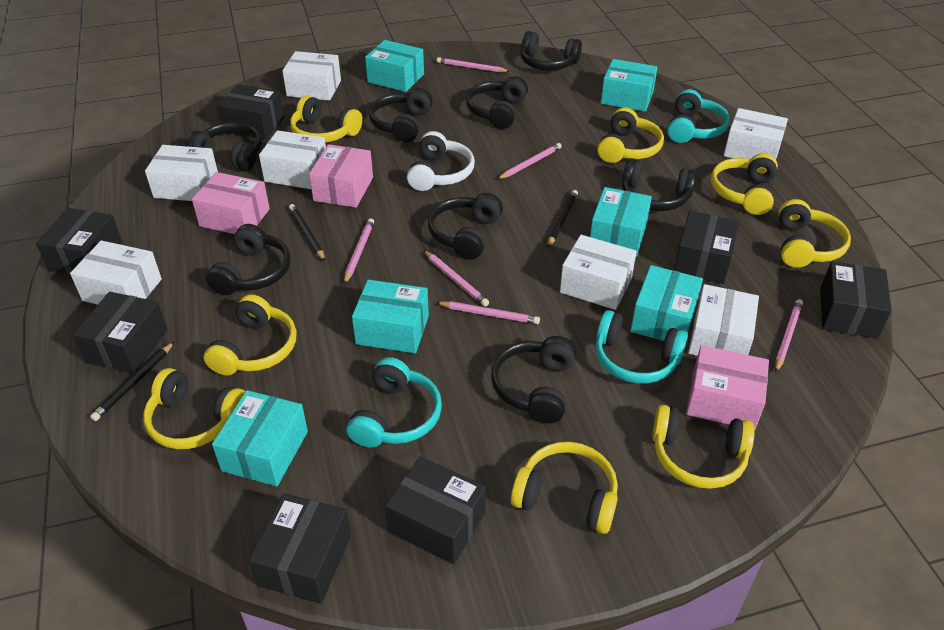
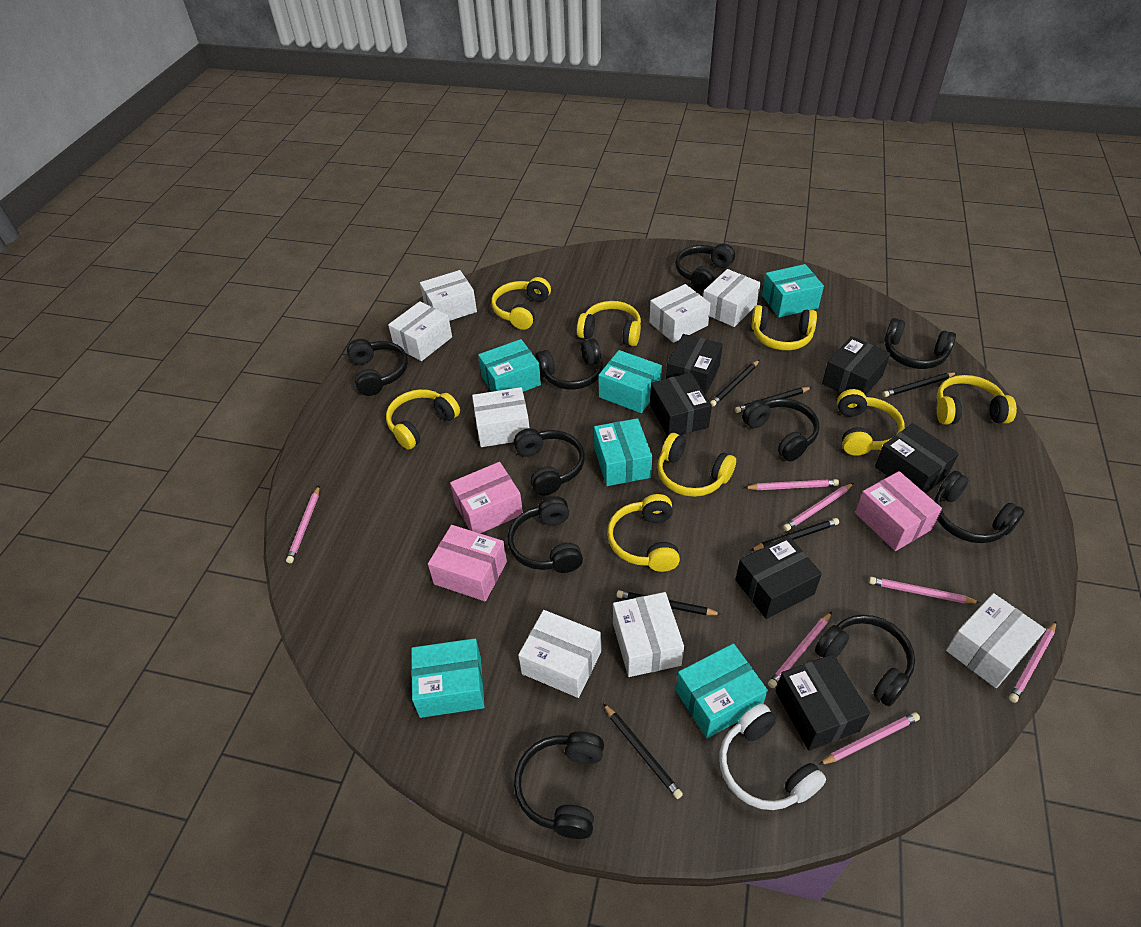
black box: 7 -> 6
black headphones: 8 -> 10
black pencil: 3 -> 6
pink pencil: 6 -> 7
turquoise headphones: 3 -> 0
white box: 7 -> 8

